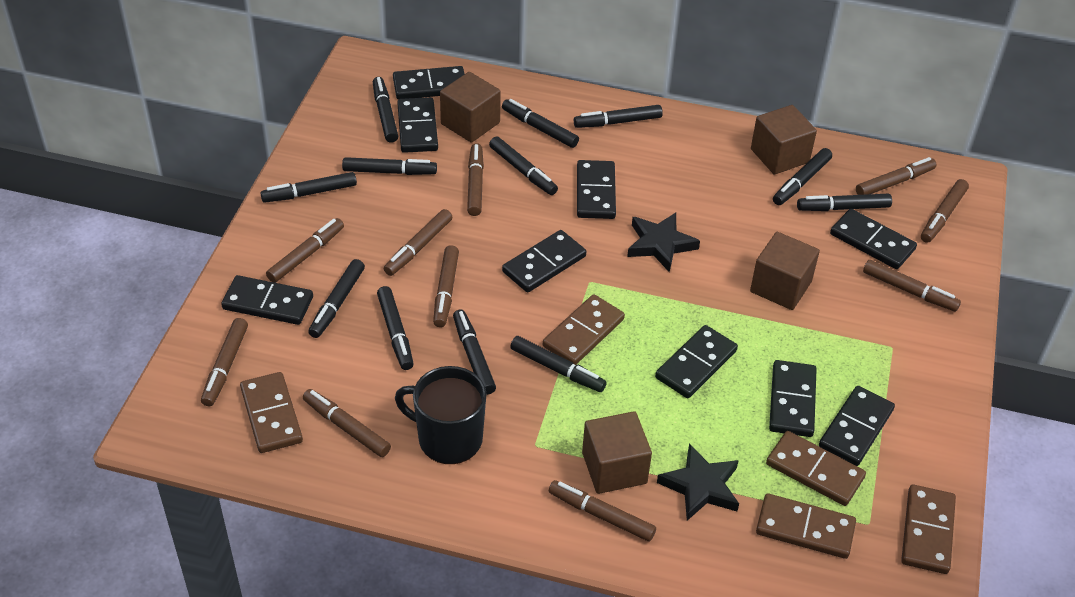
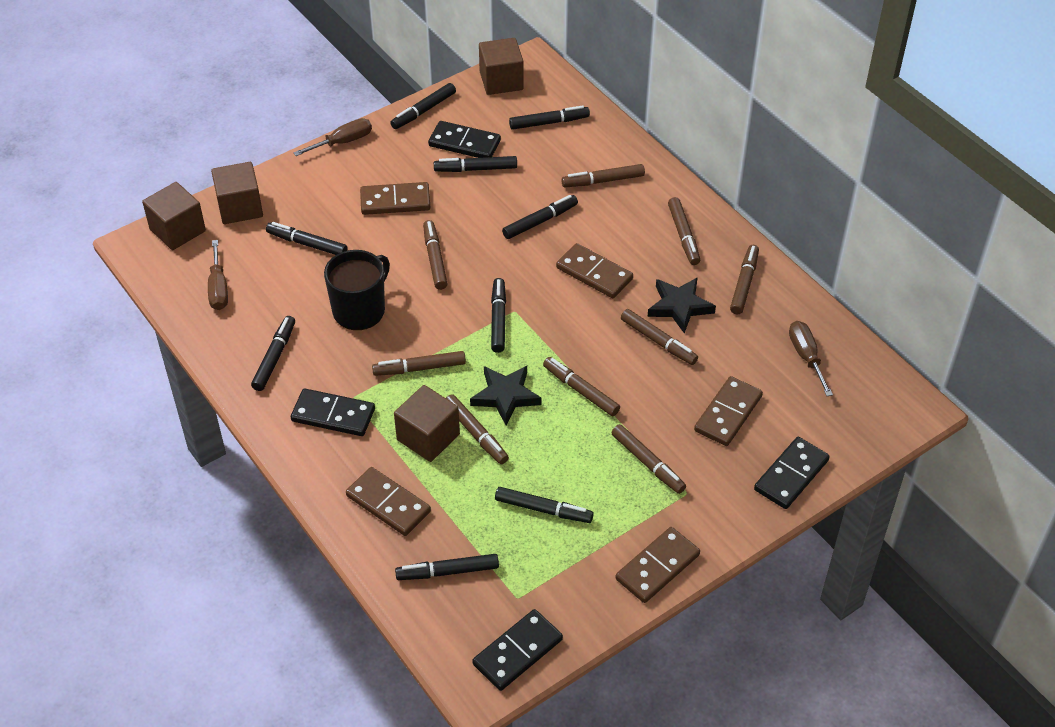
black domino: 9 -> 4
black marker: 12 -> 9
brown marker: 10 -> 9
brown screwdriver: 0 -> 3

